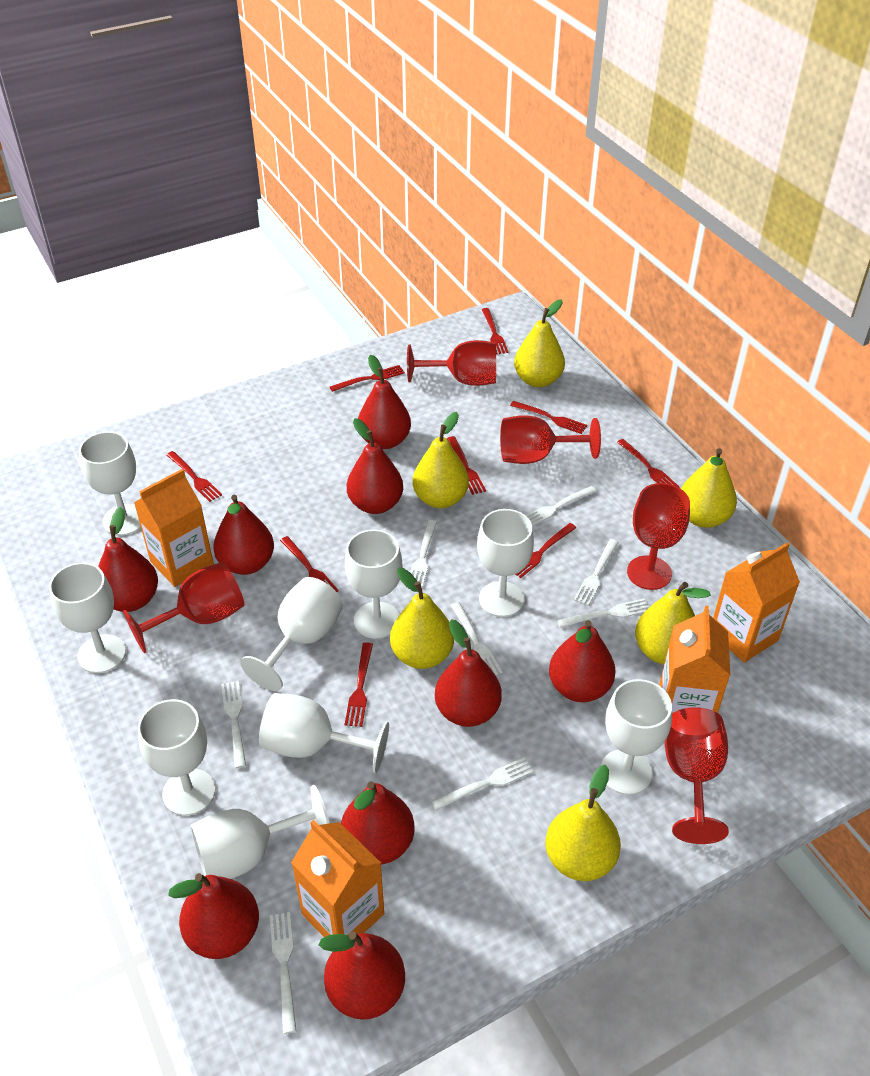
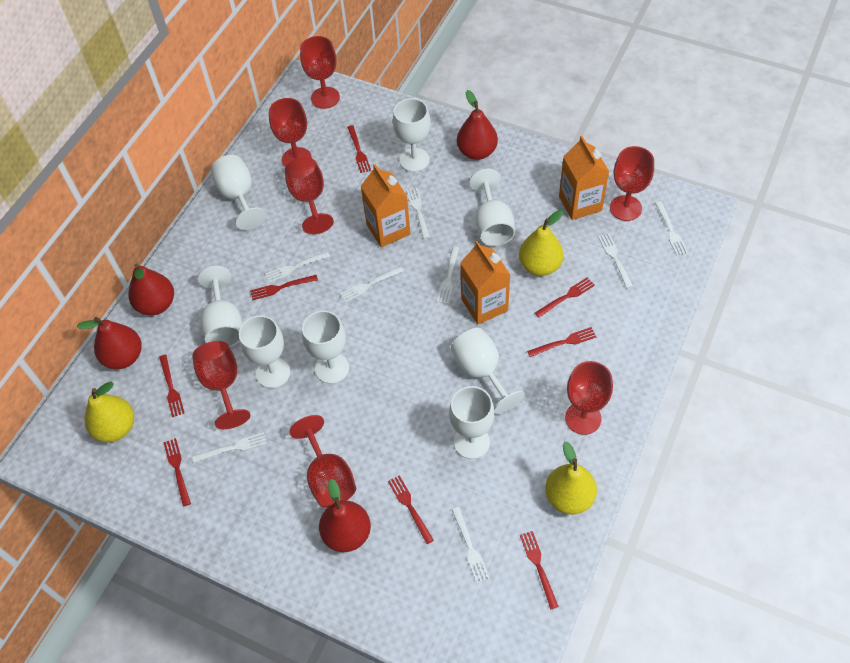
orange carton: 4 -> 3
red fork: 9 -> 8
red goblet: 5 -> 7
red pear: 9 -> 4
white goblet: 9 -> 8
yellow pear: 6 -> 3

